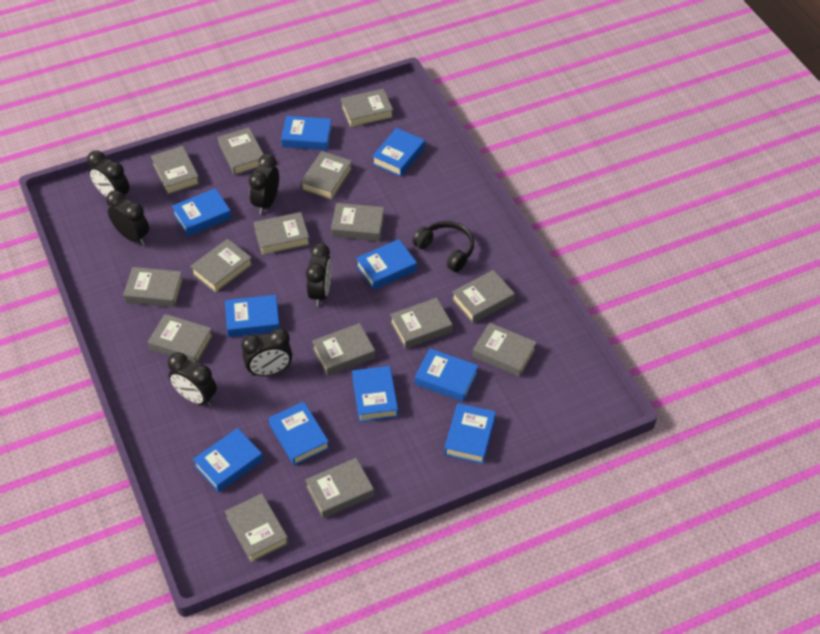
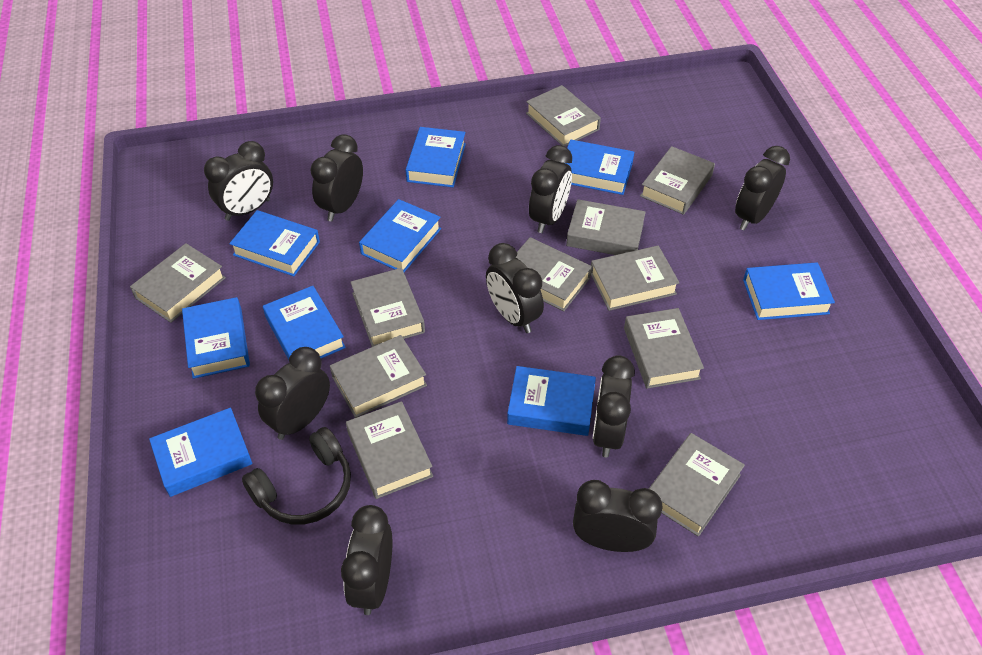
black clock: 6 -> 9
blue book: 10 -> 9
grey book: 15 -> 11

